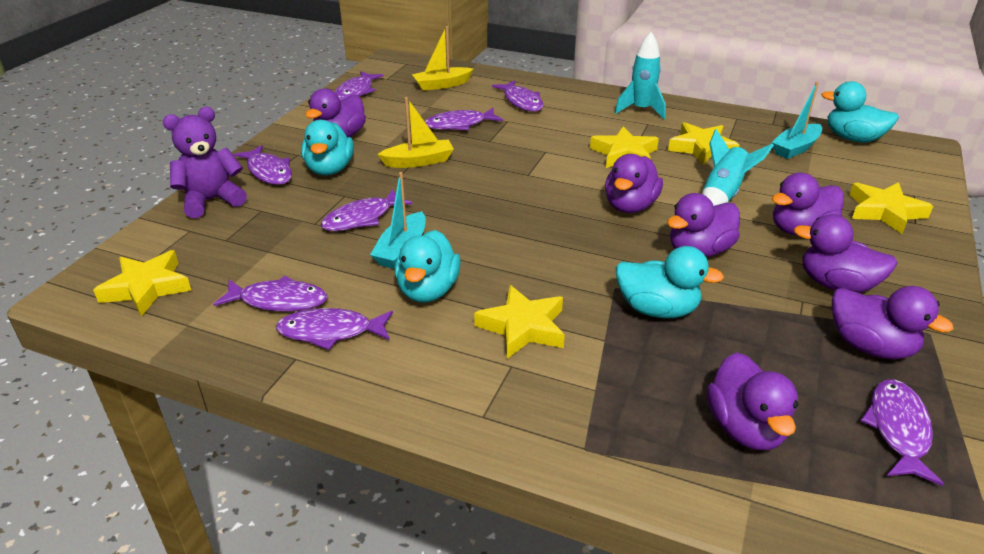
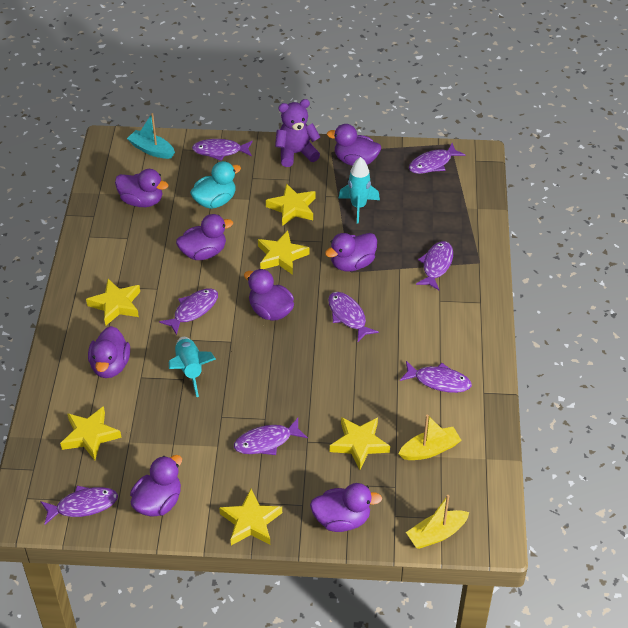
purple duck: 7 -> 8
turquoise boat: 2 -> 1
turquoise duck: 4 -> 1
yellow star: 5 -> 6

